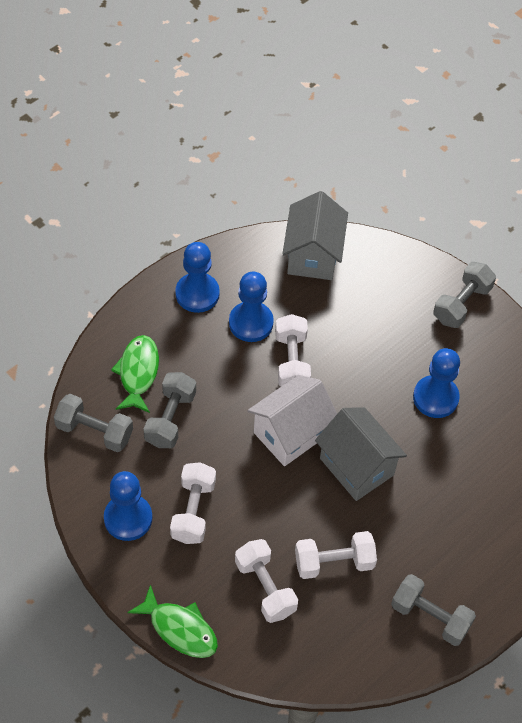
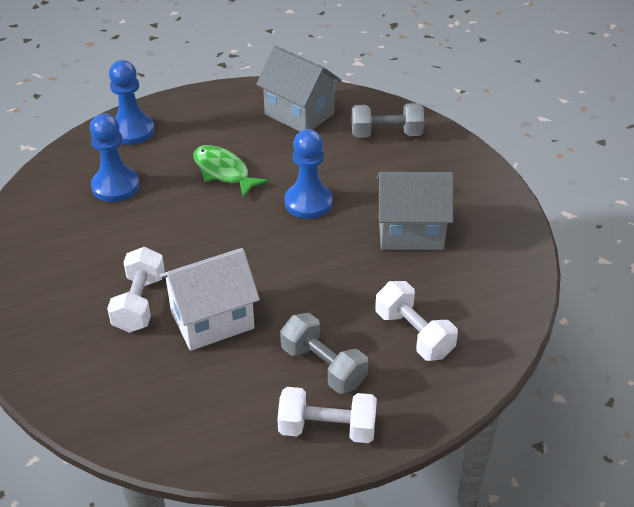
blue pawn: 4 -> 3
green fish: 2 -> 1
grey dumbbell: 4 -> 2
white dumbbell: 4 -> 3

